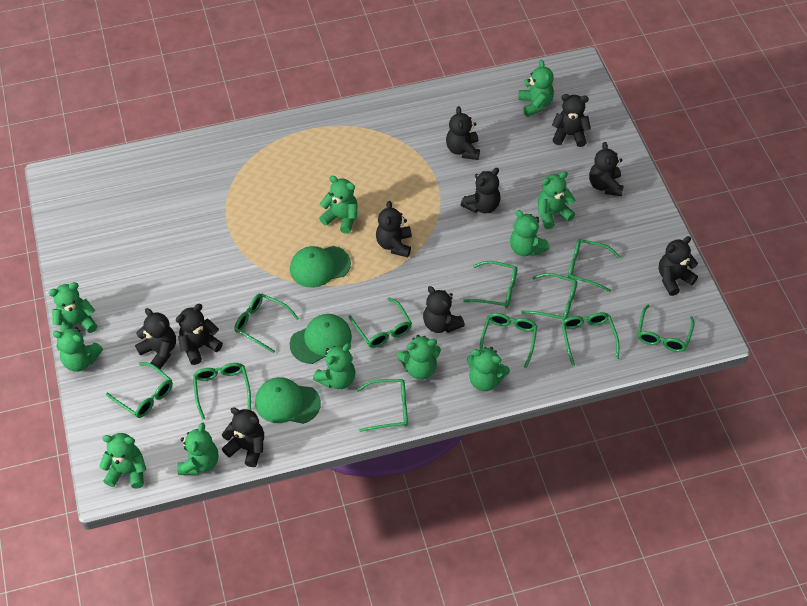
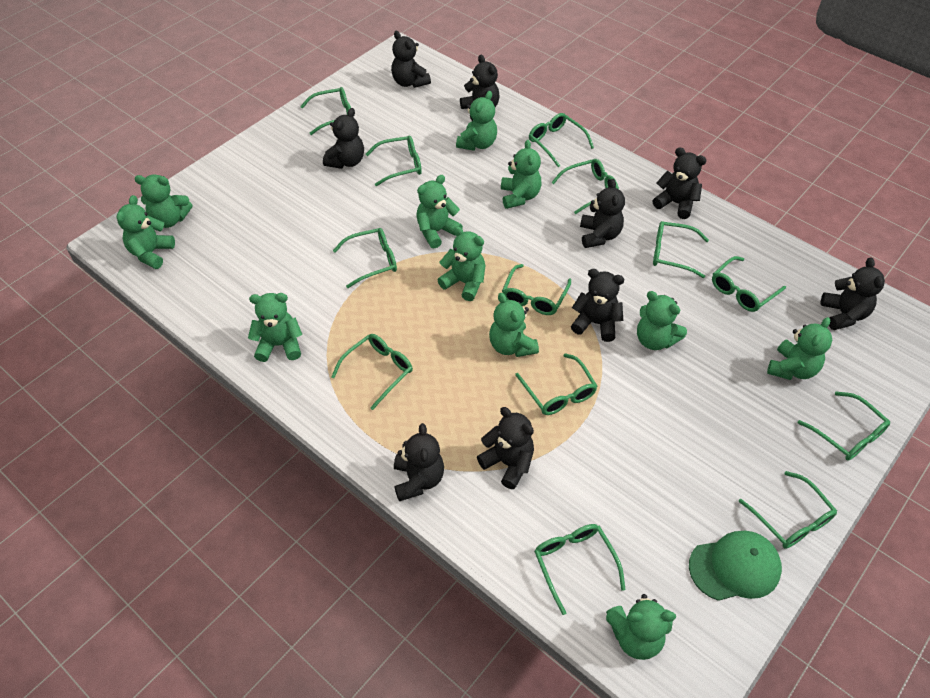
black teddy bear: 10 -> 9
green cap: 3 -> 1
green glasses: 11 -> 13

